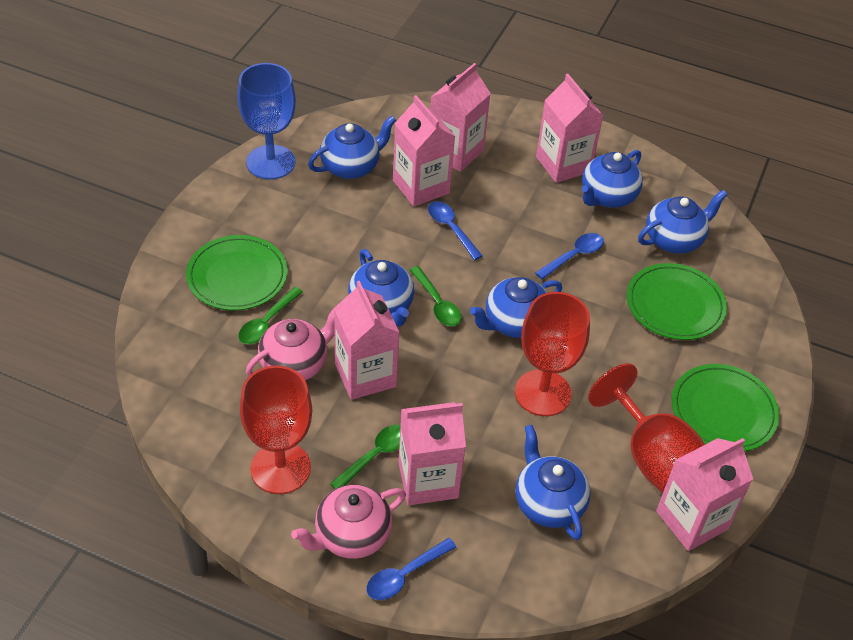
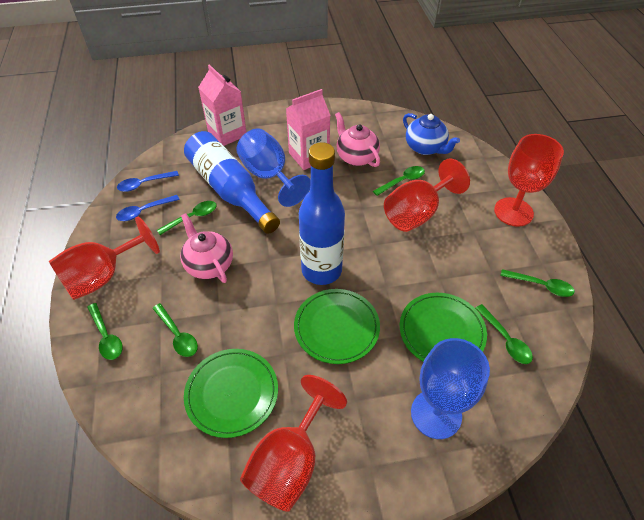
blue bottle: 0 -> 2
blue goblet: 1 -> 2
blue spoon: 3 -> 2
blue teapot: 6 -> 1
green spoon: 3 -> 6
pink carton: 6 -> 2
red goblet: 3 -> 4

